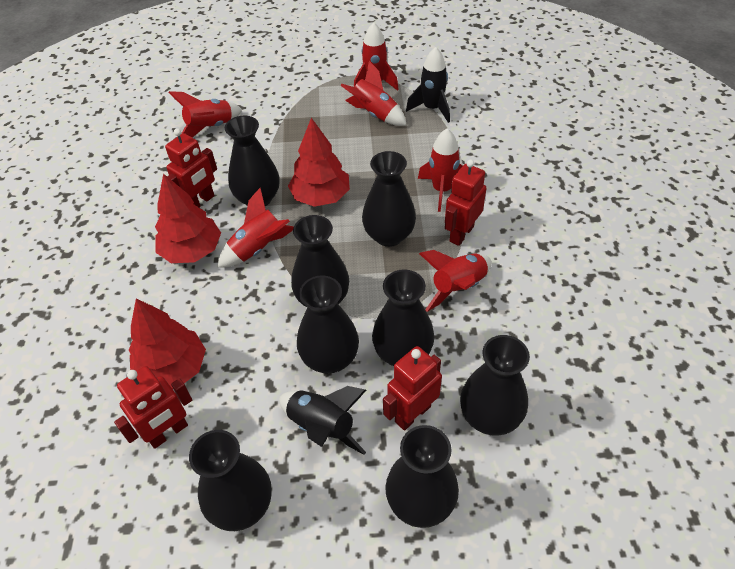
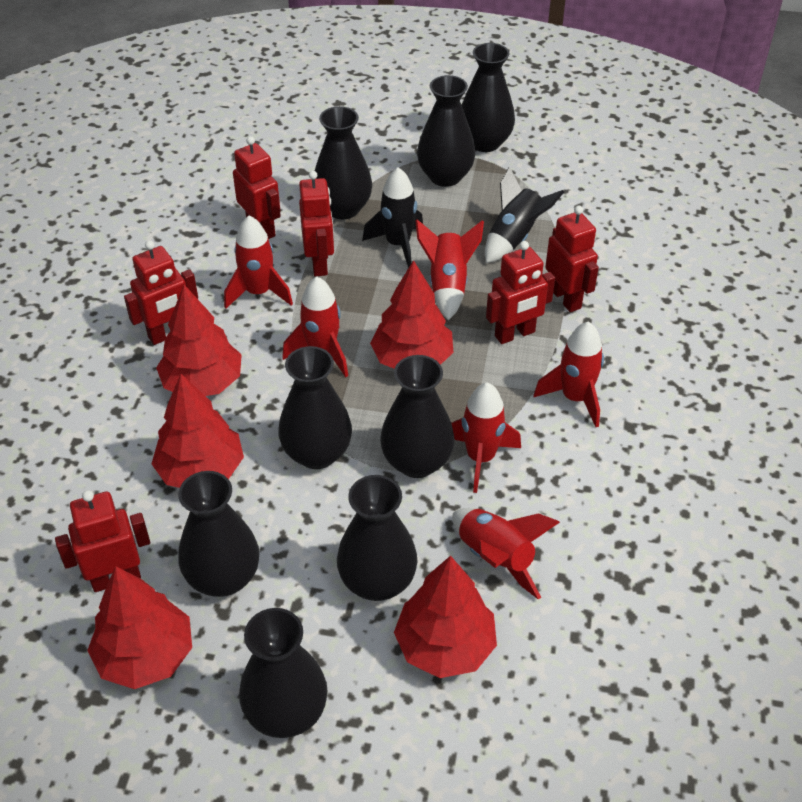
red robot: 4 -> 6
red tree: 3 -> 5

